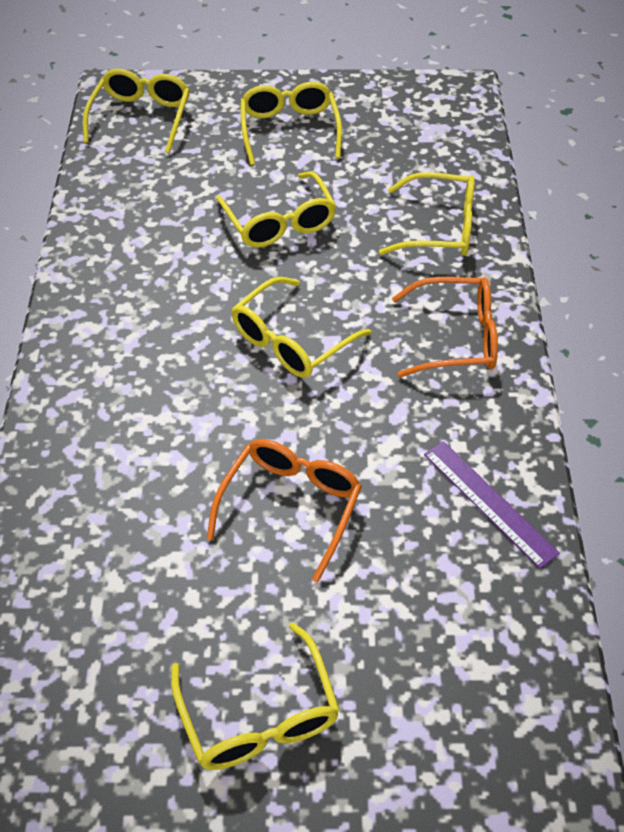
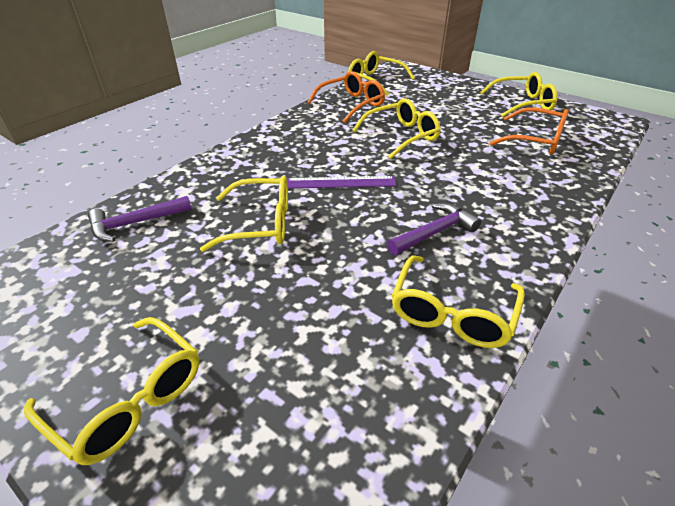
purple hammer: 0 -> 2

